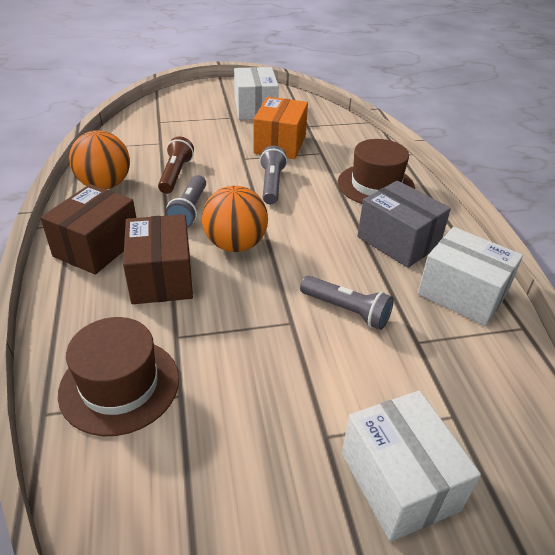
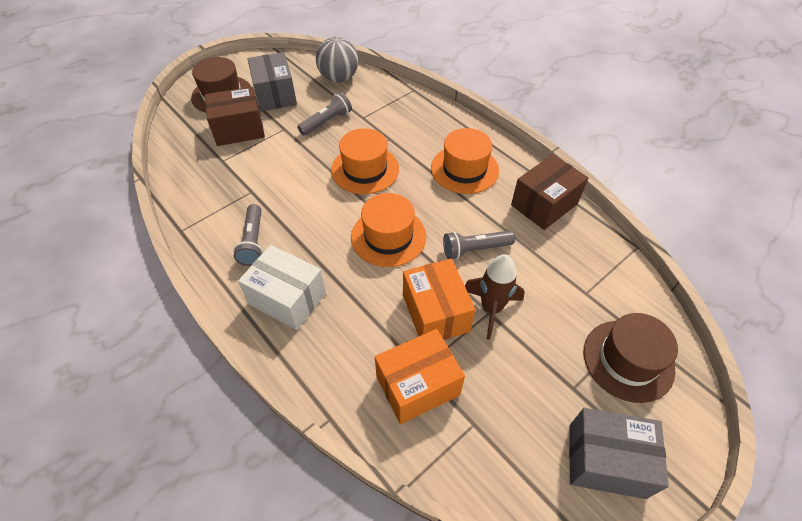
brown flashlight: 1 -> 0
brown rocket: 0 -> 1
grey ball: 0 -> 1
grey box: 1 -> 2
orange ball: 2 -> 0
orange box: 1 -> 2
orange hat: 0 -> 3
white box: 3 -> 1

